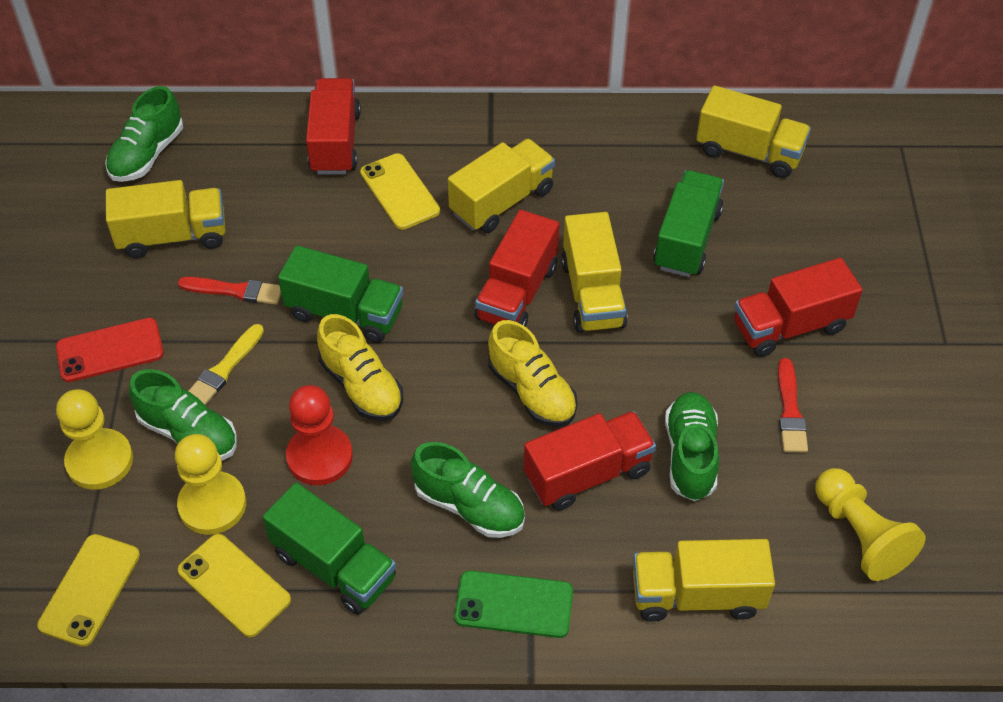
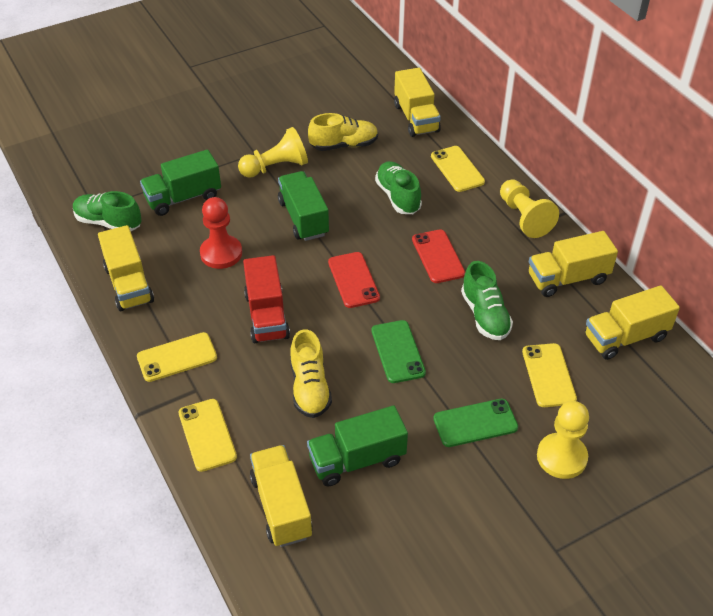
green phone: 1 -> 2
green shoe: 4 -> 3
red brush: 2 -> 0
red phone: 1 -> 2
red truck: 4 -> 1
yellow brush: 1 -> 0
yellow phone: 3 -> 4

